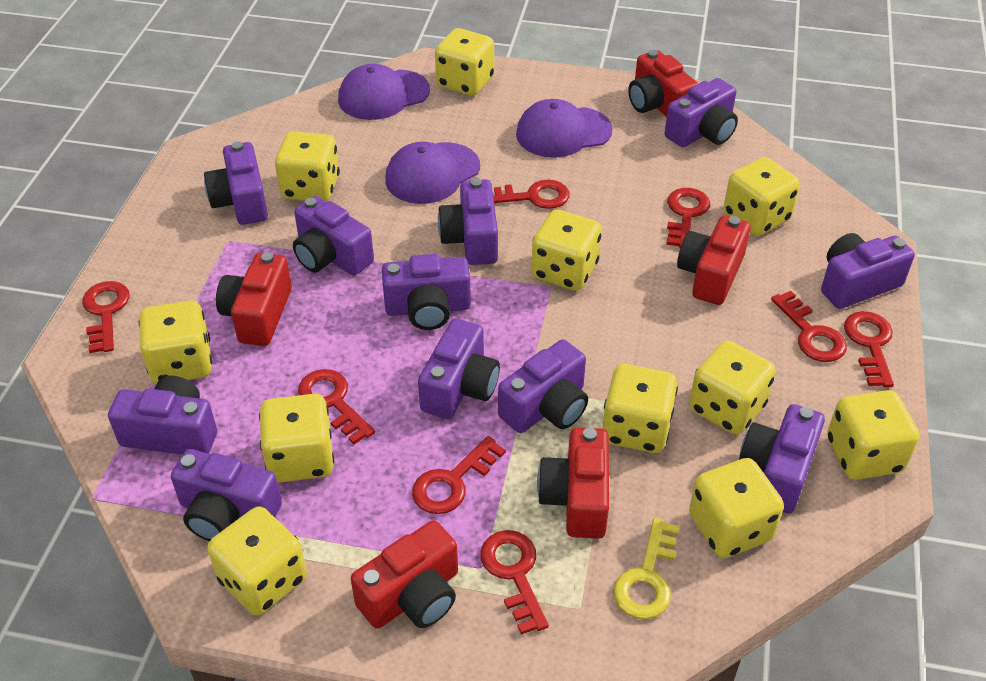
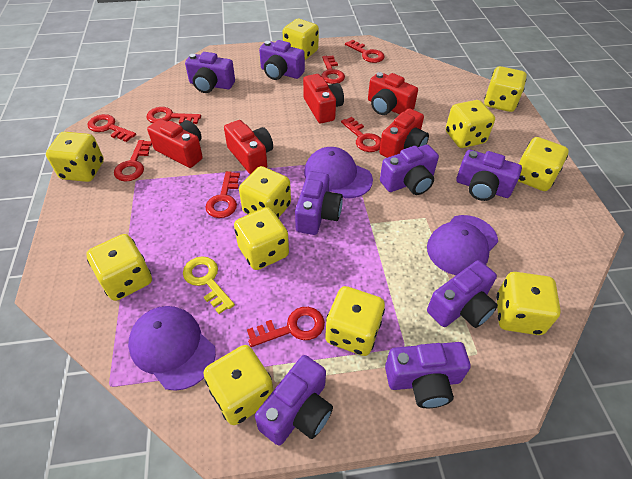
purple camera: 11 -> 8

